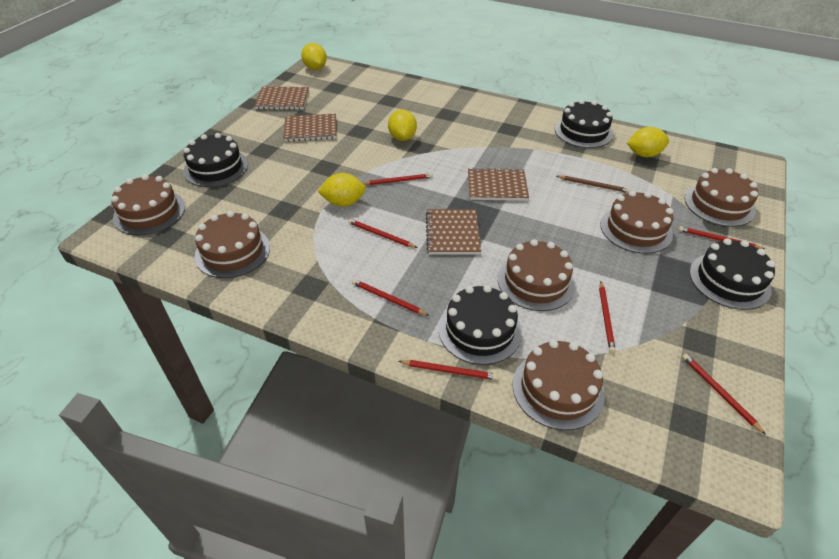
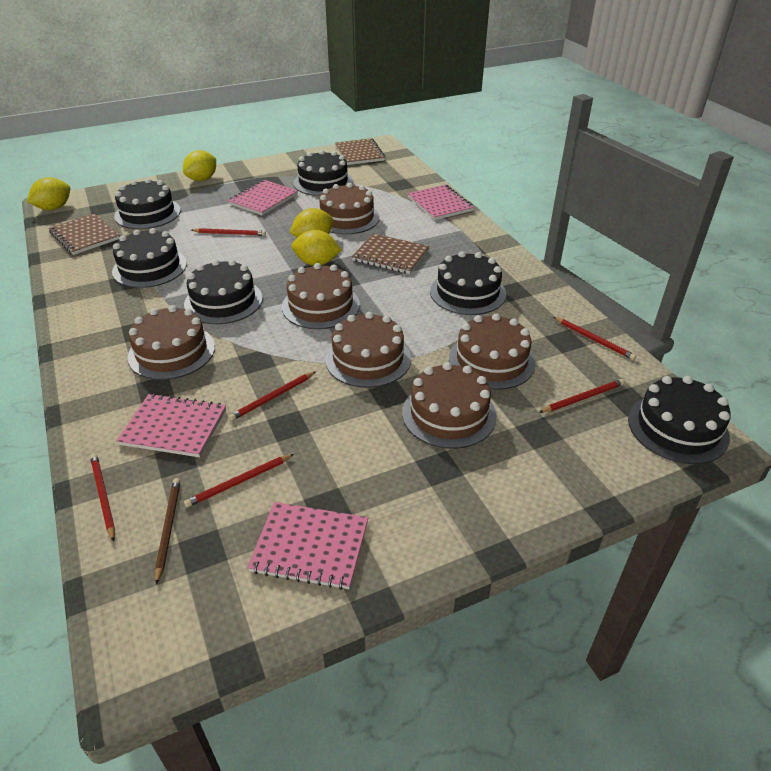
black cake: 4 -> 6
brown notebook: 4 -> 3
pink notebook: 0 -> 4
red pencil: 7 -> 6

